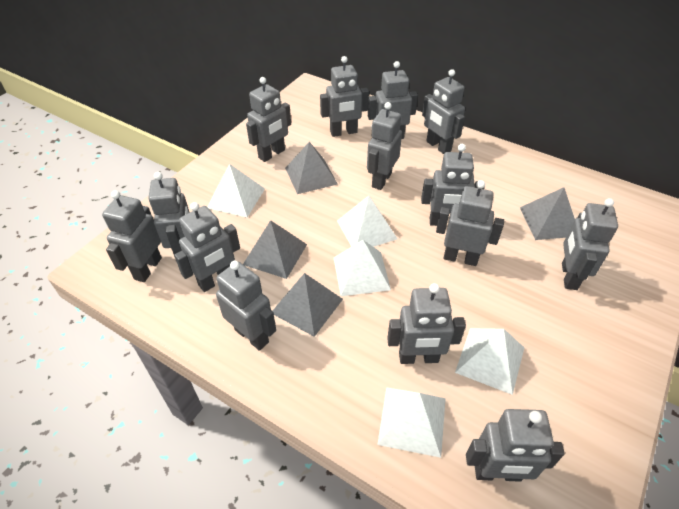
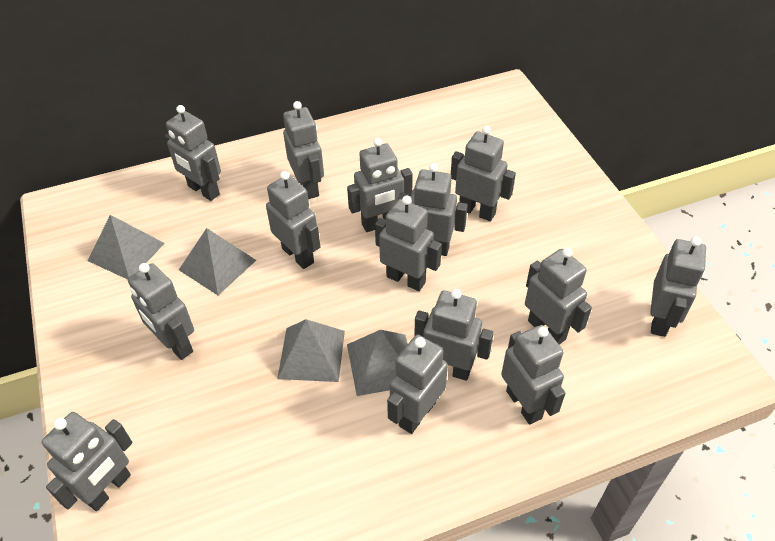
white pyramid: 5 -> 0

